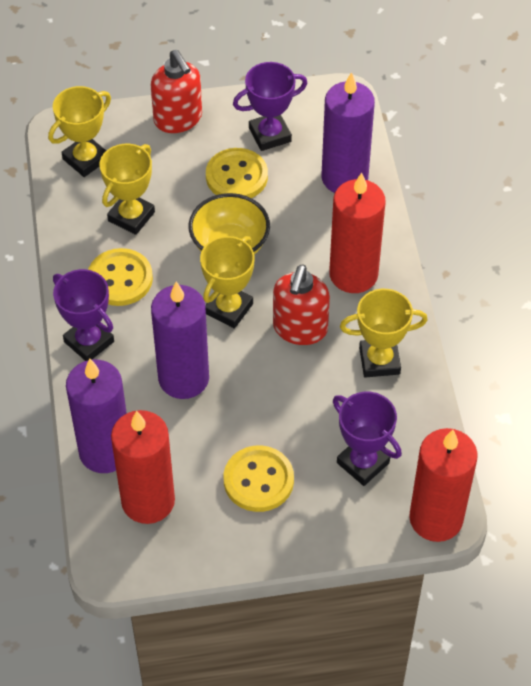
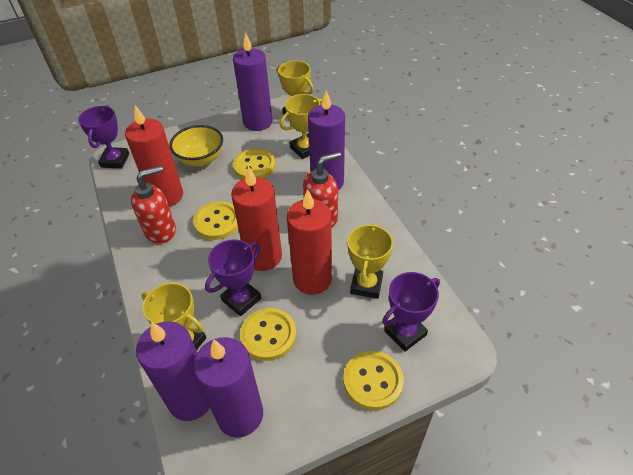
purple candle: 3 -> 4
yellow button: 3 -> 4

